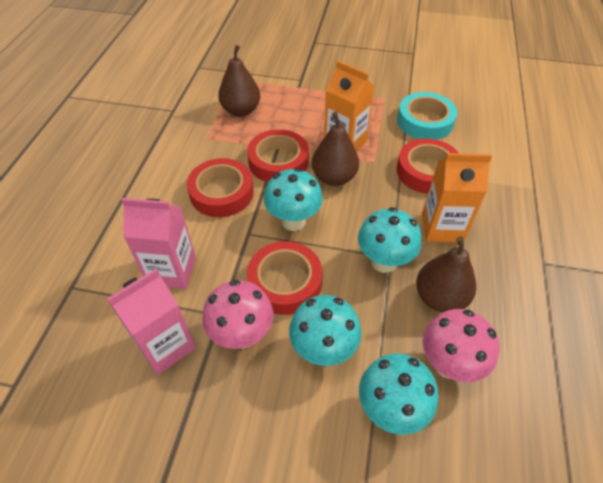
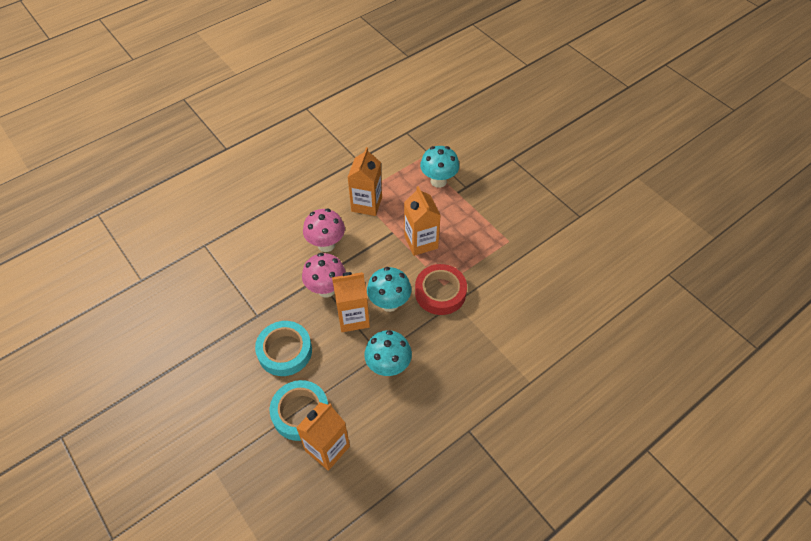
brown pear: 3 -> 0
orange carton: 2 -> 4
pink carton: 2 -> 0
red tape: 4 -> 1
turquoise mushroom: 4 -> 3
turquoise tape: 1 -> 2

